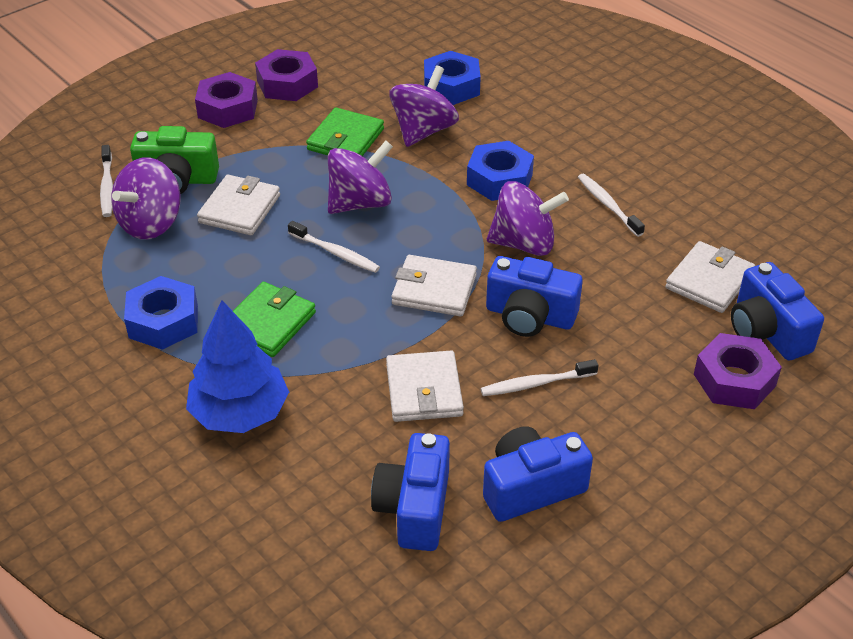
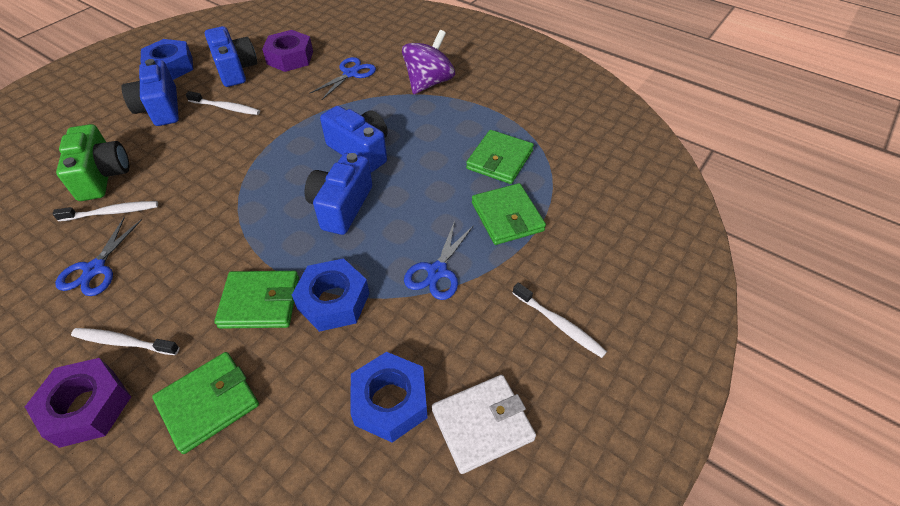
blue scissors: 0 -> 3
blue tree: 1 -> 0
green wallet: 2 -> 4
purple nut: 3 -> 2
purple spinning top: 4 -> 1
white wallet: 4 -> 1

